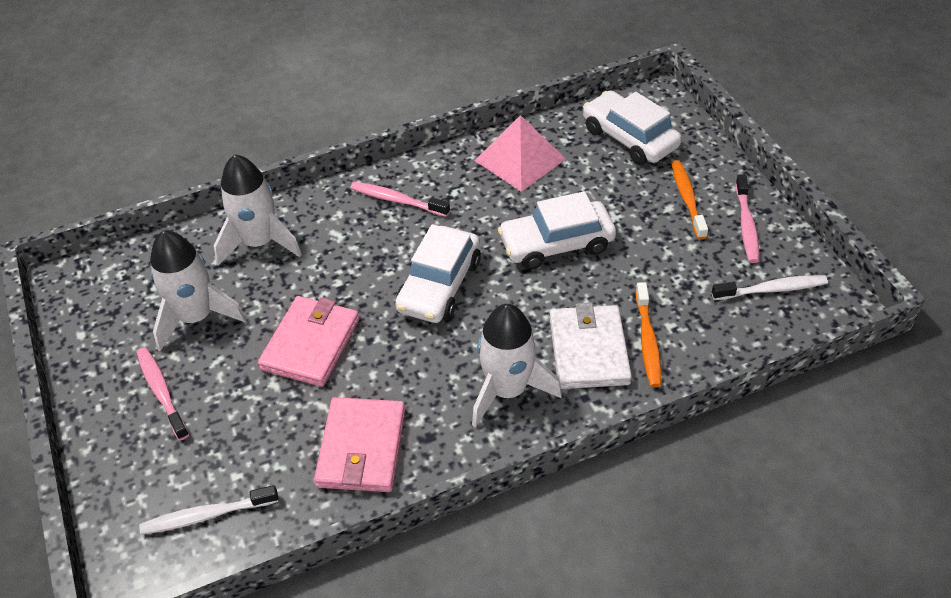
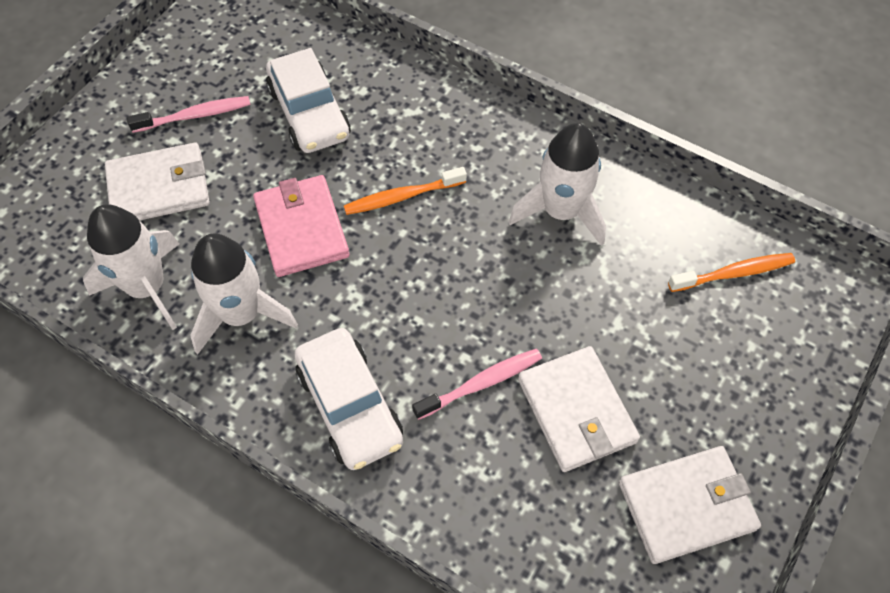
pink pyramid: 1 -> 0
pink toothbrush: 3 -> 2
pink wallet: 2 -> 1
white car: 3 -> 2
white toothbrush: 2 -> 0
white wallet: 1 -> 3

